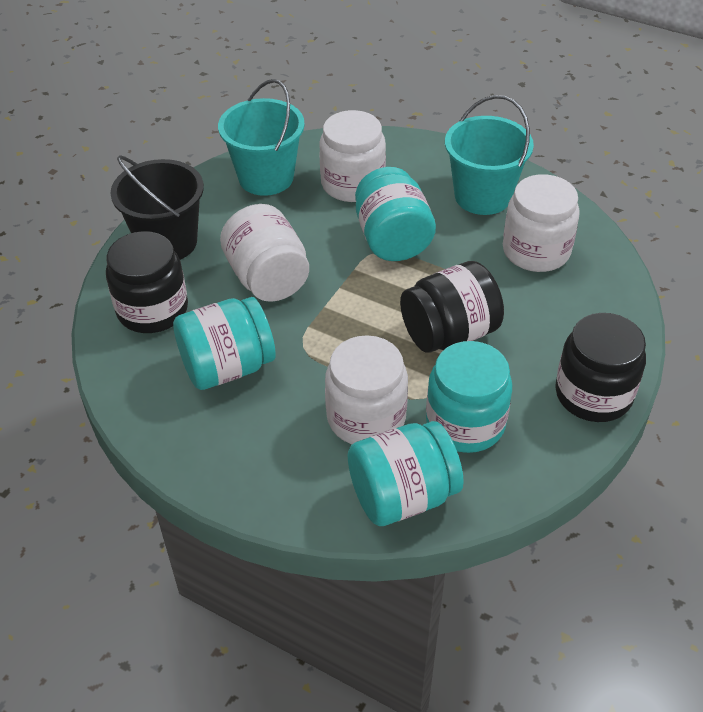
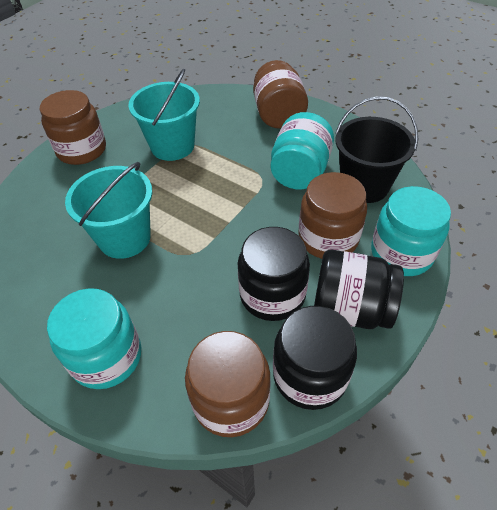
brown jar: 0 -> 4
turquoise jar: 4 -> 3
white jar: 4 -> 0

